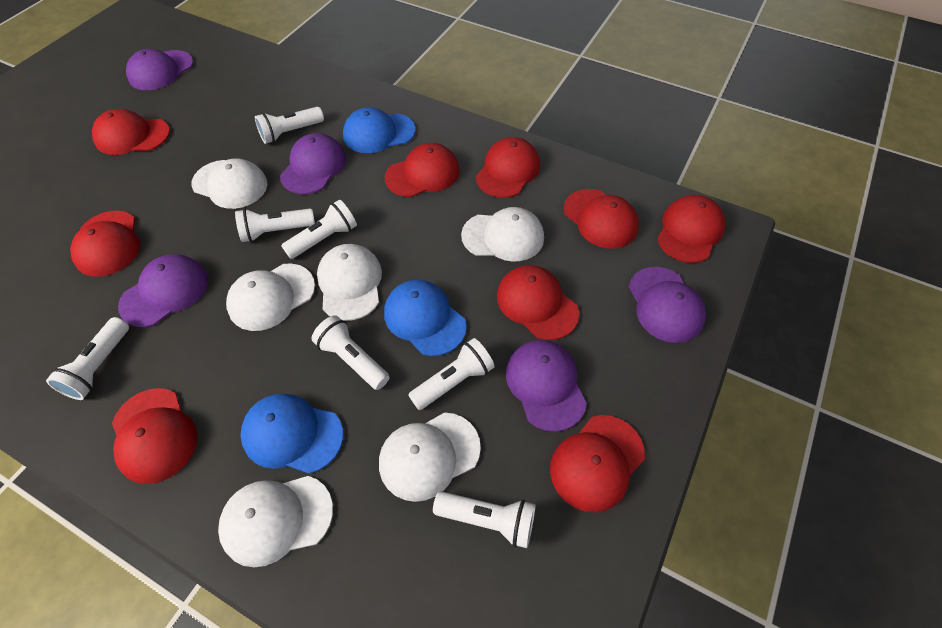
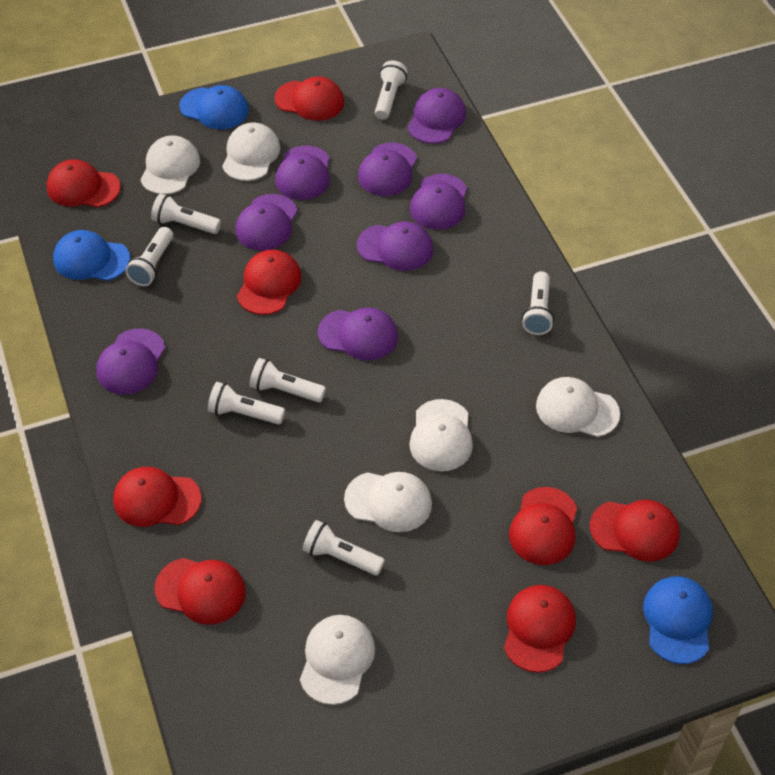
purple cap: 5 -> 8
red cap: 9 -> 8

